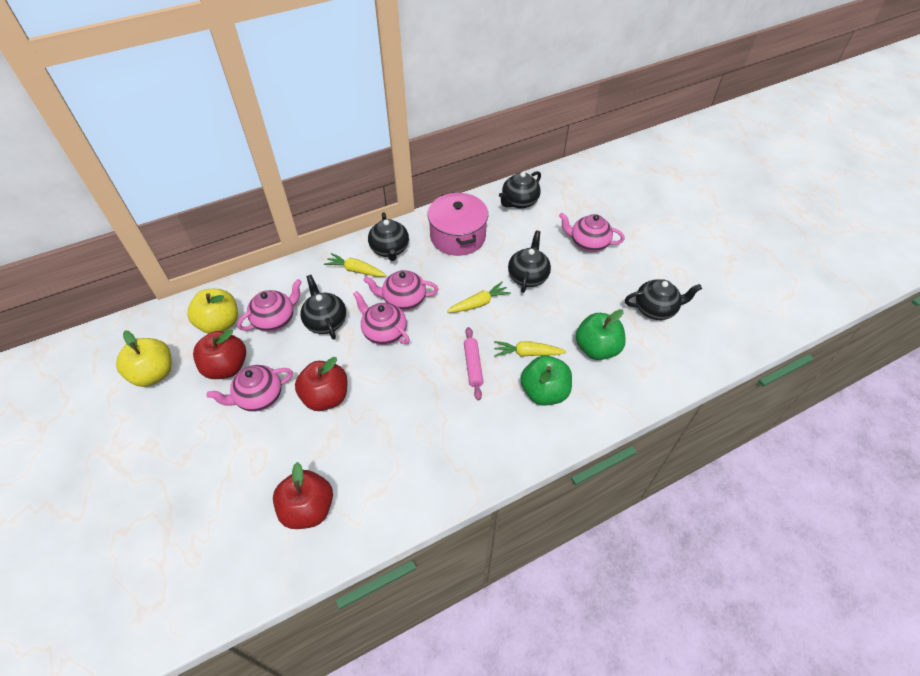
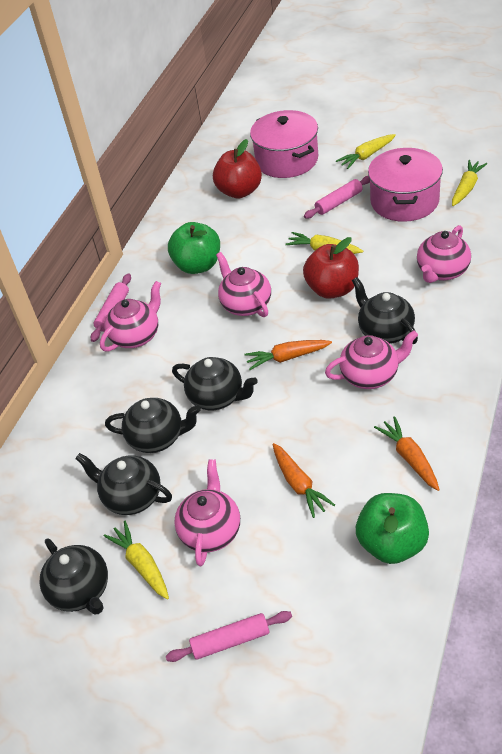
orange carrot: 0 -> 3
pink pot: 1 -> 2
pink rolling pin: 1 -> 3
red apple: 3 -> 2
yellow apple: 2 -> 0
yellow carrot: 3 -> 4

